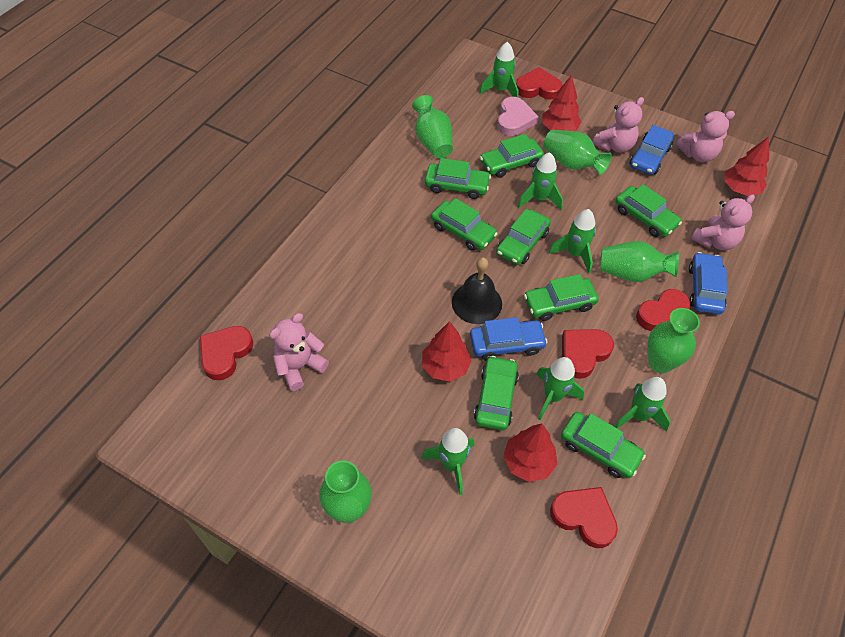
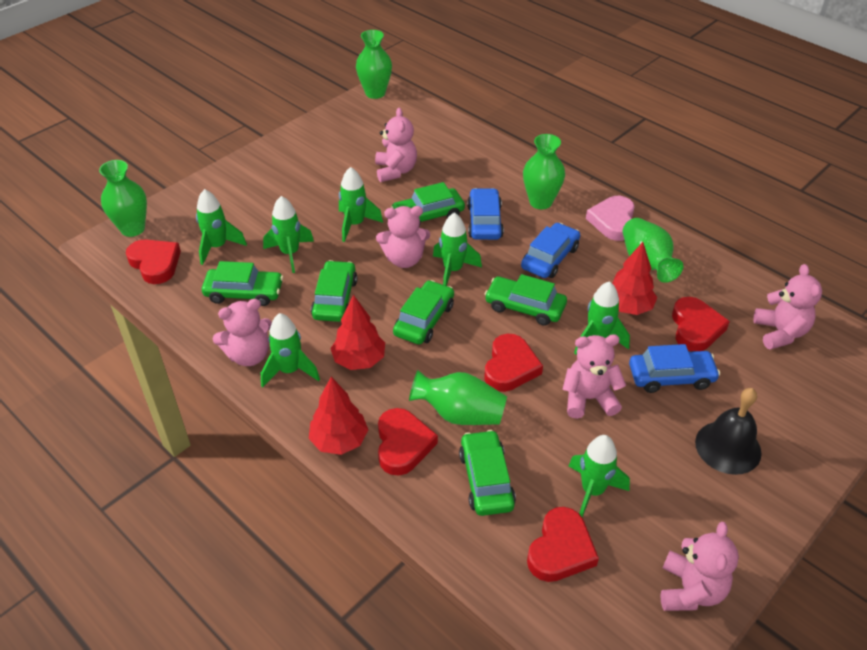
green car: 8 -> 6
green rocket: 6 -> 7
pink teddy bear: 4 -> 6
red tree: 4 -> 3

